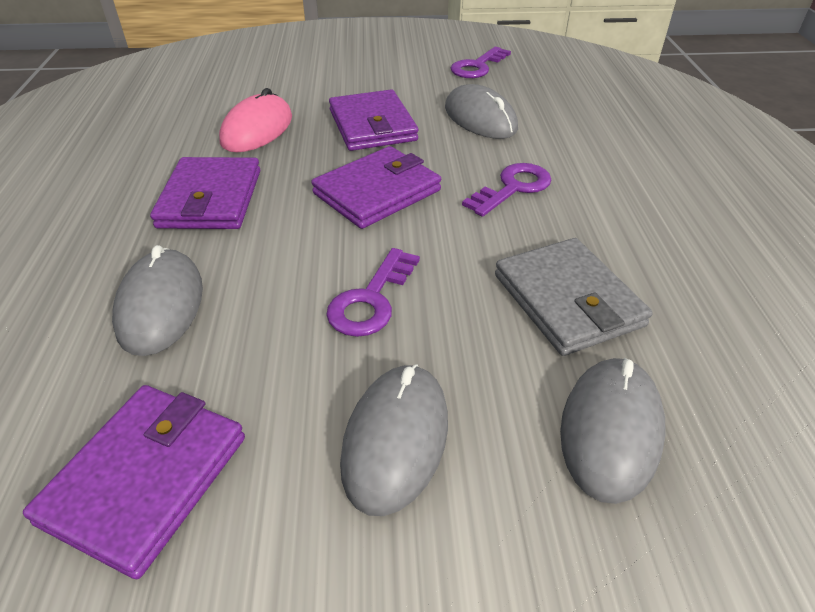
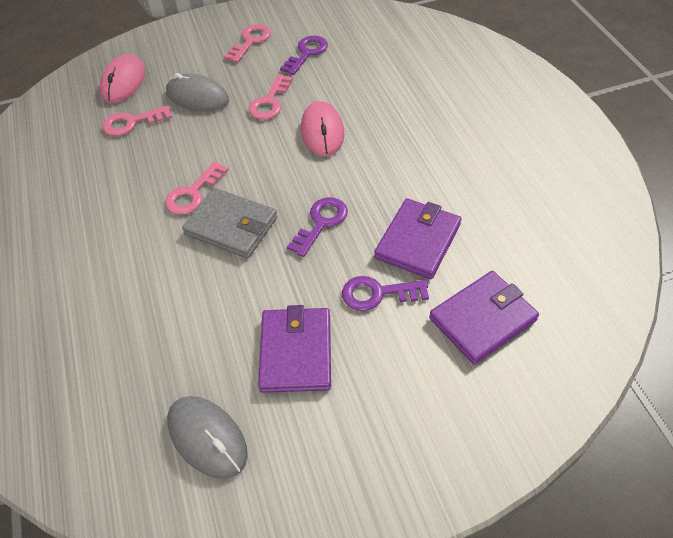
grey mouse: 4 -> 2
pink key: 0 -> 4
pink mouse: 1 -> 2
purple wallet: 4 -> 3

